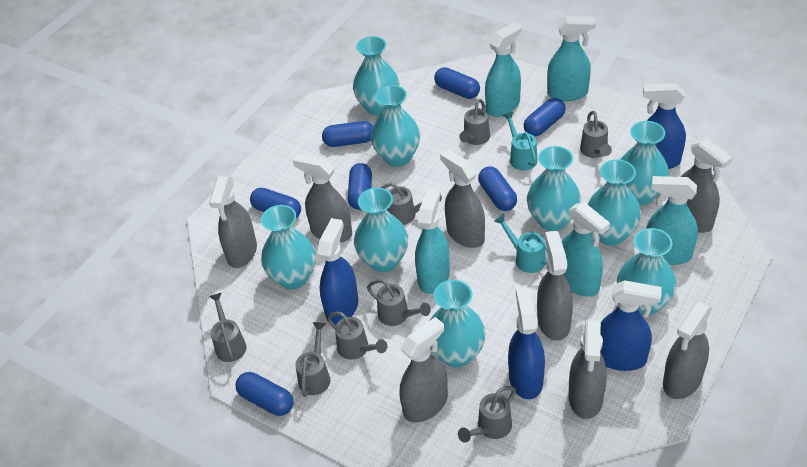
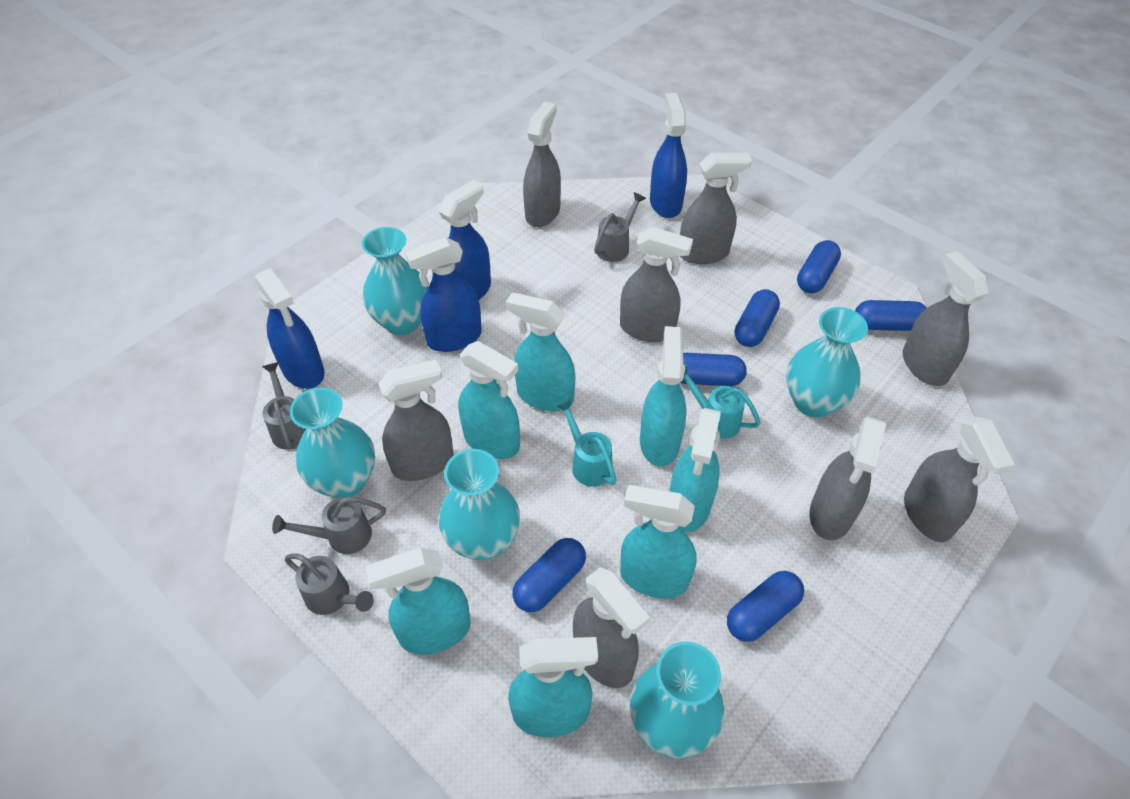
blue capsule: 7 -> 6
grey watering can: 8 -> 4
turquoise spray bottle: 5 -> 7
turquoise vase: 9 -> 5

